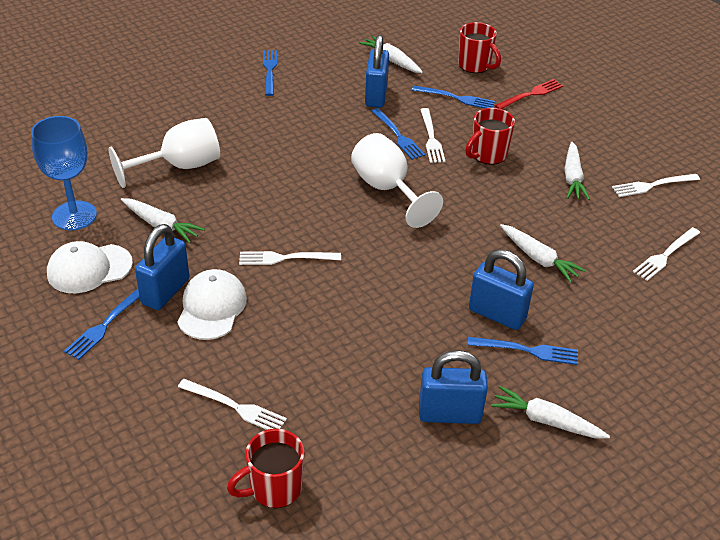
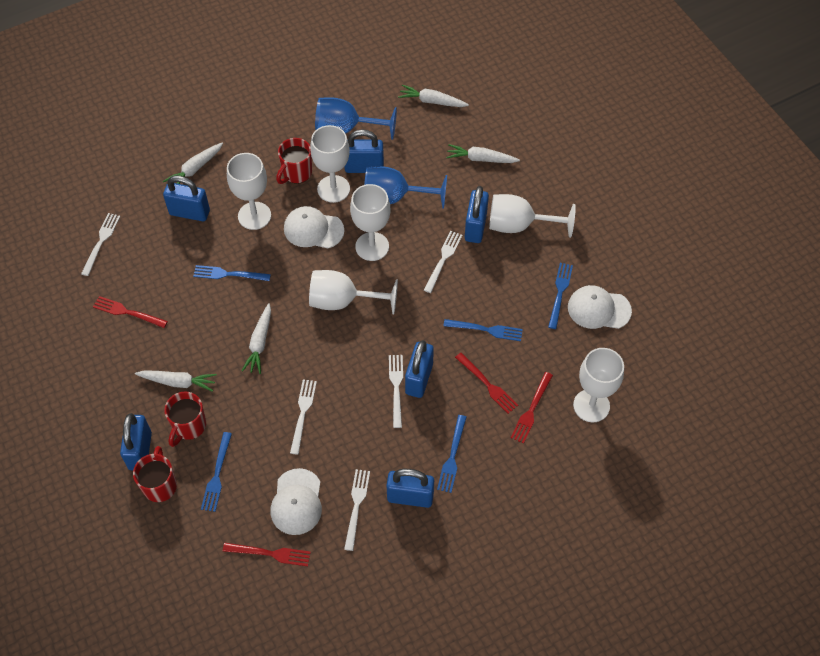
blue goblet: 1 -> 2
blue padlock: 4 -> 6
red fork: 1 -> 4
white cap: 2 -> 3
white goblet: 2 -> 6

